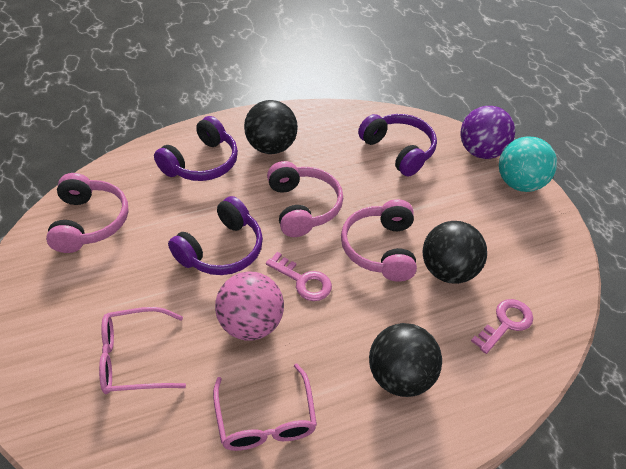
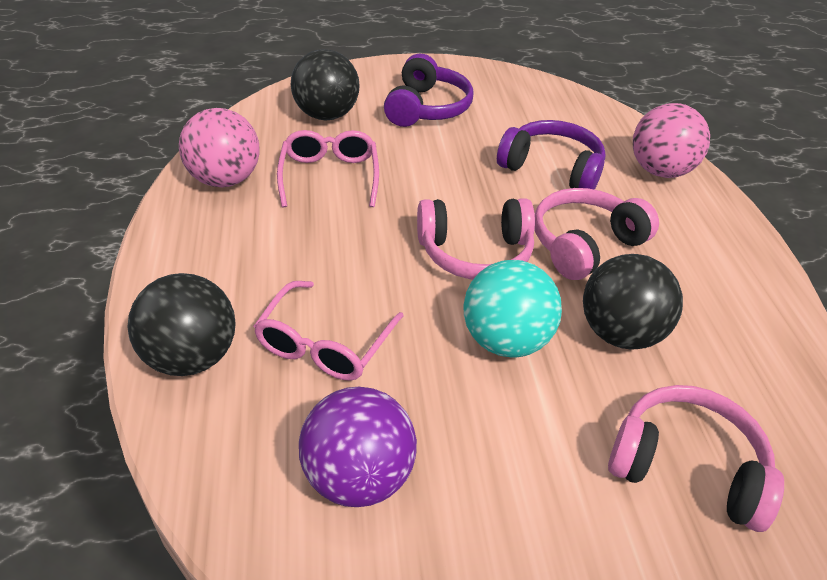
pink ball: 1 -> 2
pink key: 2 -> 0
purple headphones: 3 -> 2

